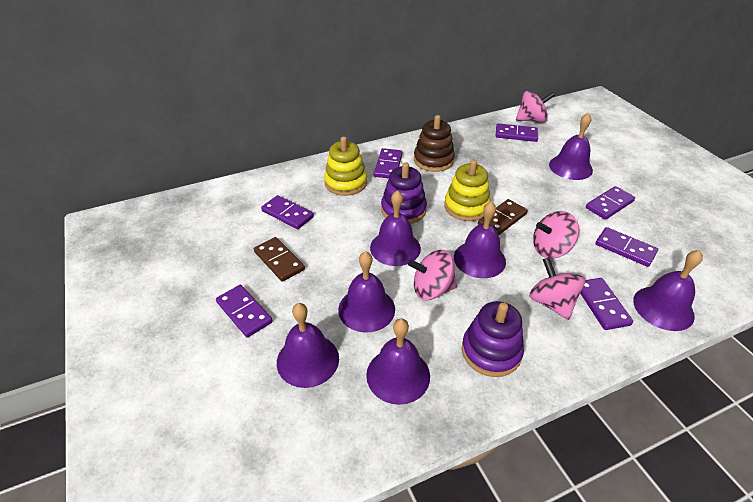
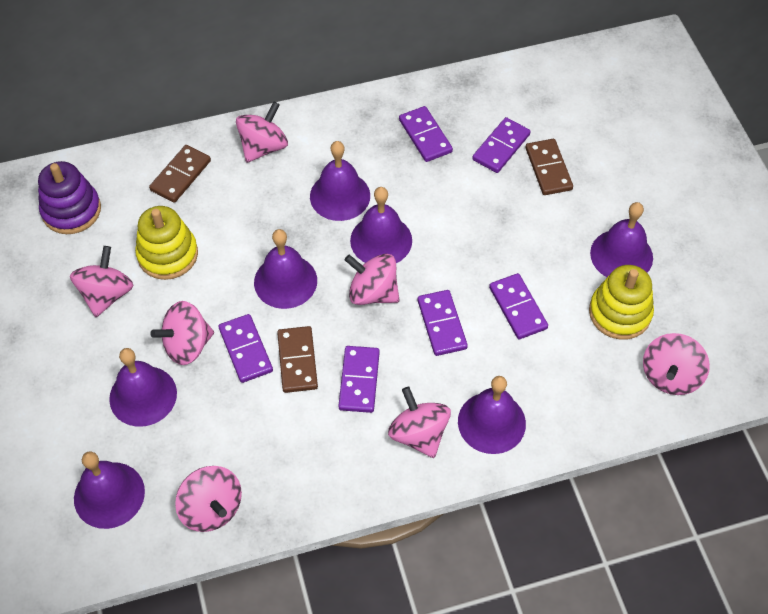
brown domino: 2 -> 3
brown stacking toy: 1 -> 0
pink spinning top: 4 -> 7
purple domino: 7 -> 6
purple stacking toy: 2 -> 1

